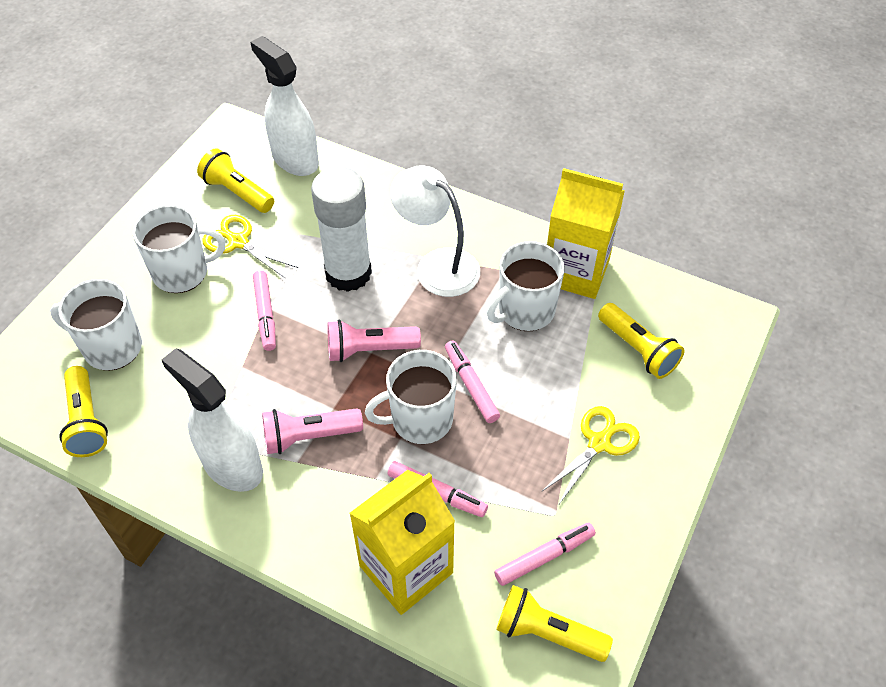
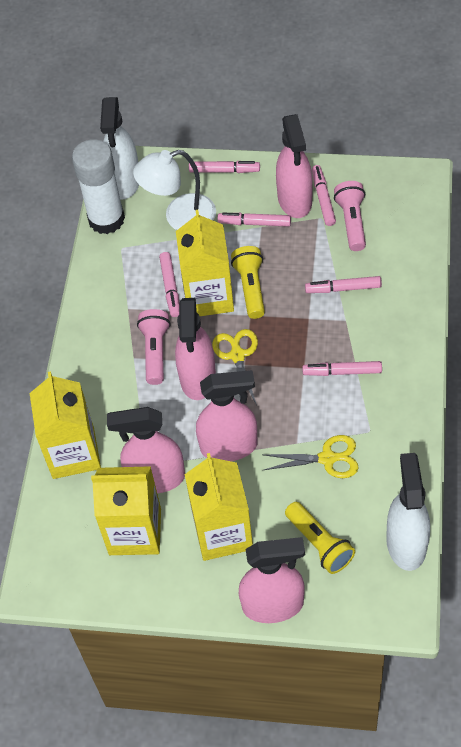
pink marker: 4 -> 6
pink spray bottle: 0 -> 5
white mug: 4 -> 0
yellow carton: 2 -> 4
yellow flashlight: 4 -> 2

